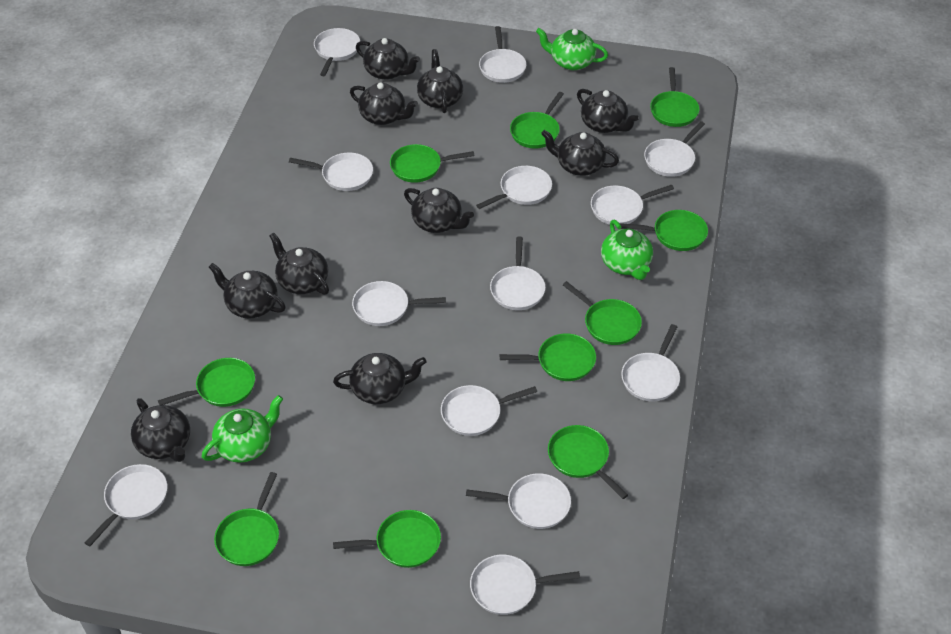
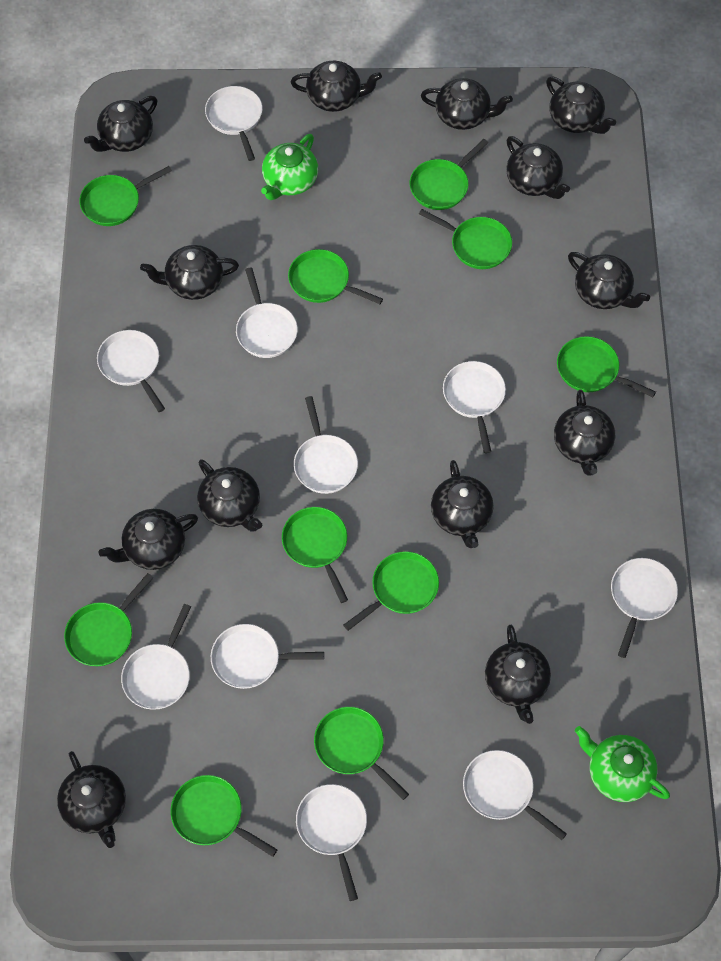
black teapot: 10 -> 13
green teapot: 3 -> 2
white pan: 13 -> 10

